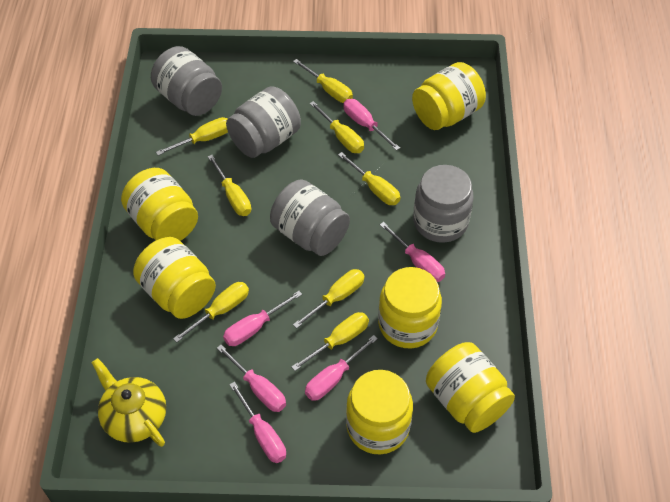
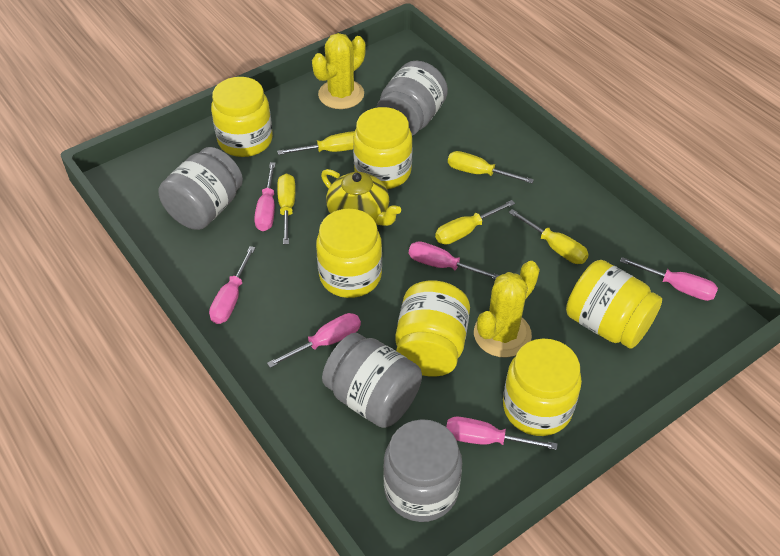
yellow cactus: 0 -> 2
yellow screwdriver: 8 -> 5

